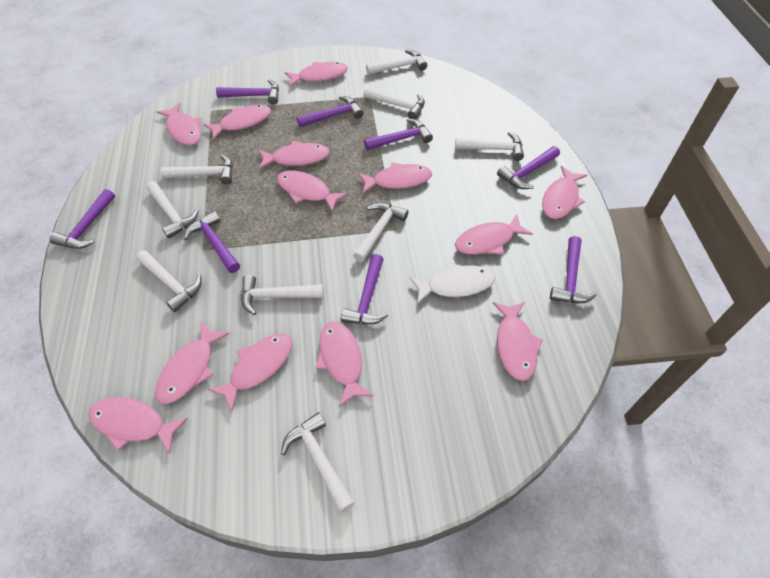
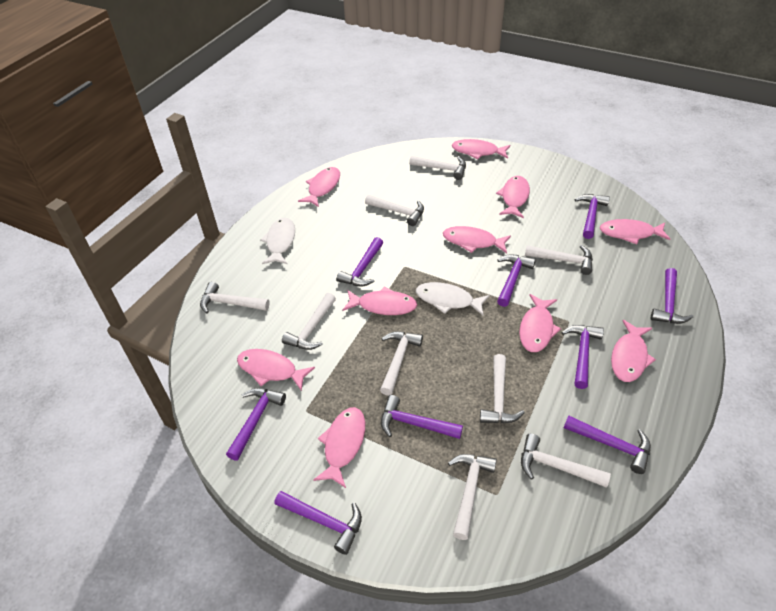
pink fish: 13 -> 10
purple hammer: 8 -> 9
white fish: 1 -> 2

